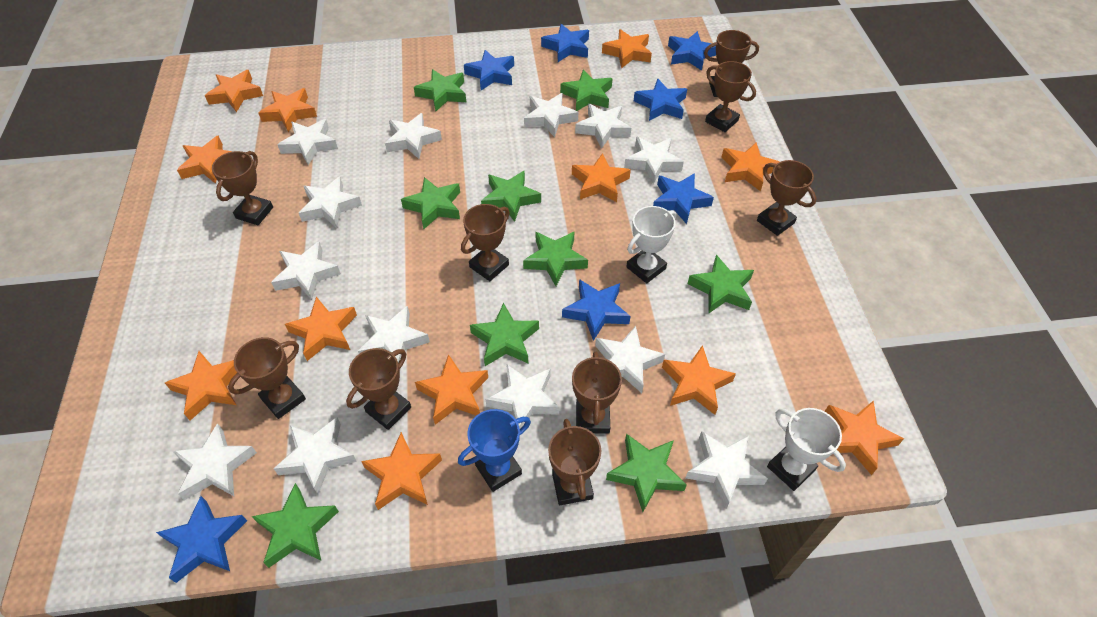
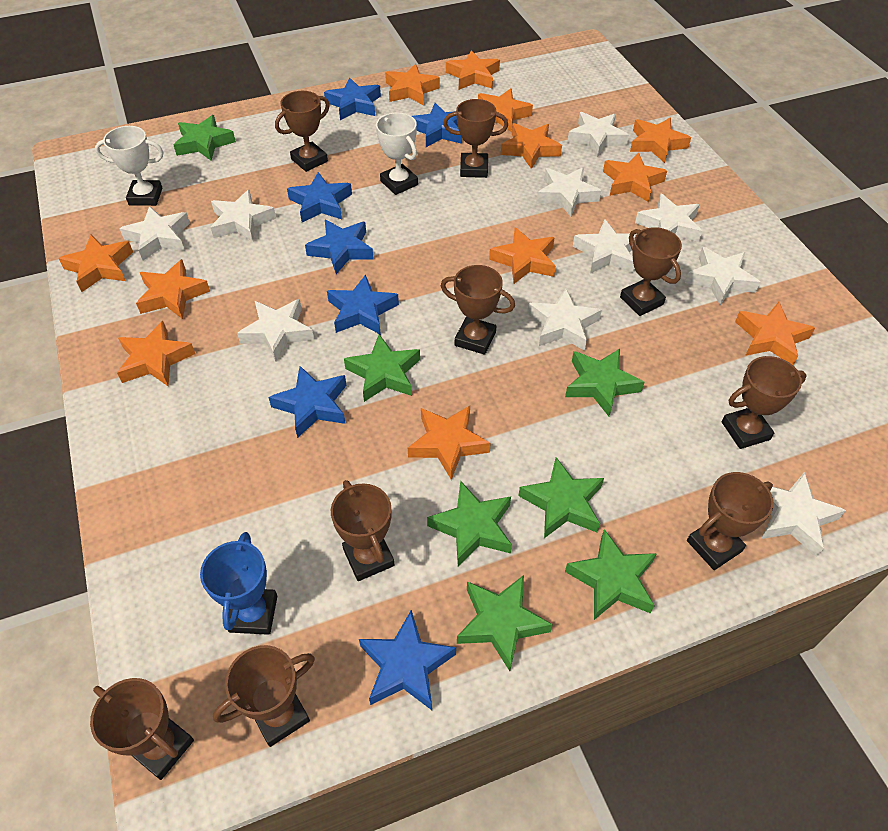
green star: 9 -> 7
white star: 13 -> 10

